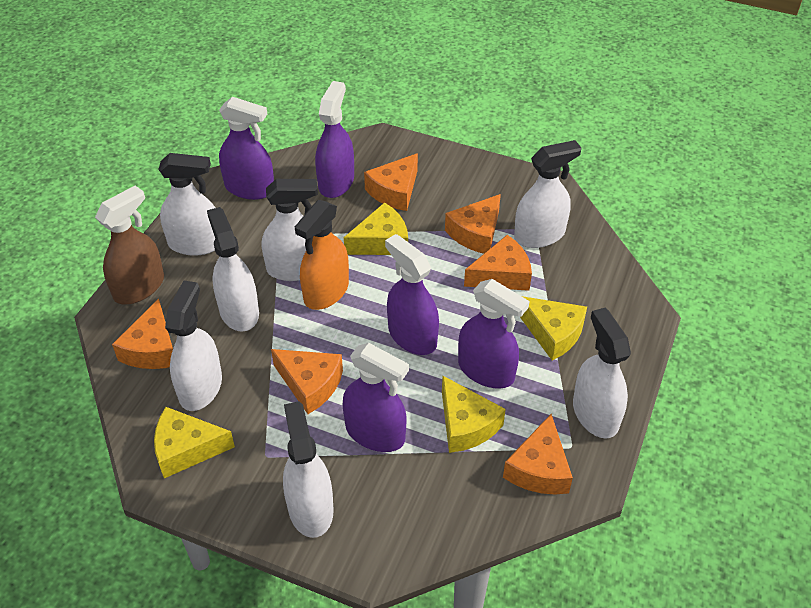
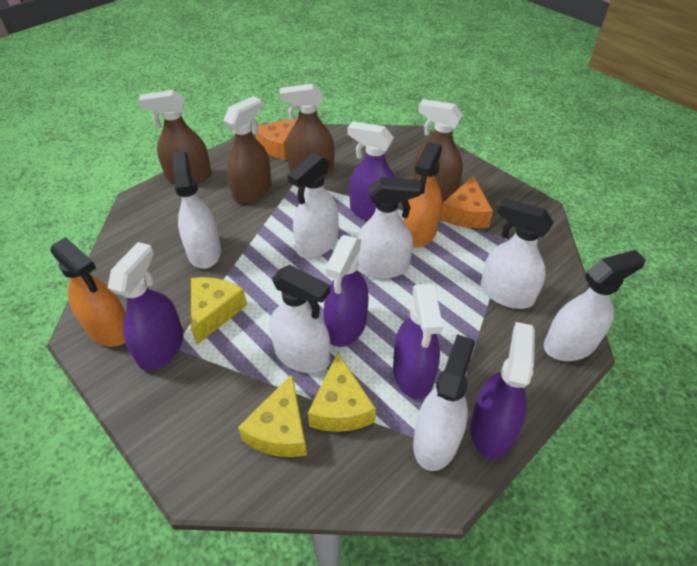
brown spray bottle: 1 -> 4
orange cheese: 6 -> 2
orange spray bottle: 1 -> 2
yellow cheese: 4 -> 3

